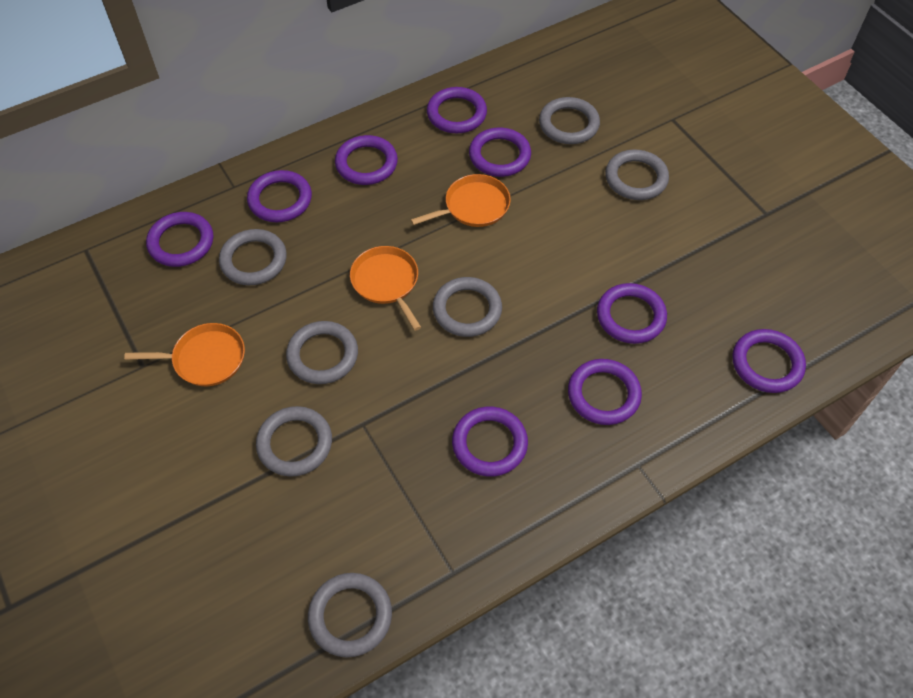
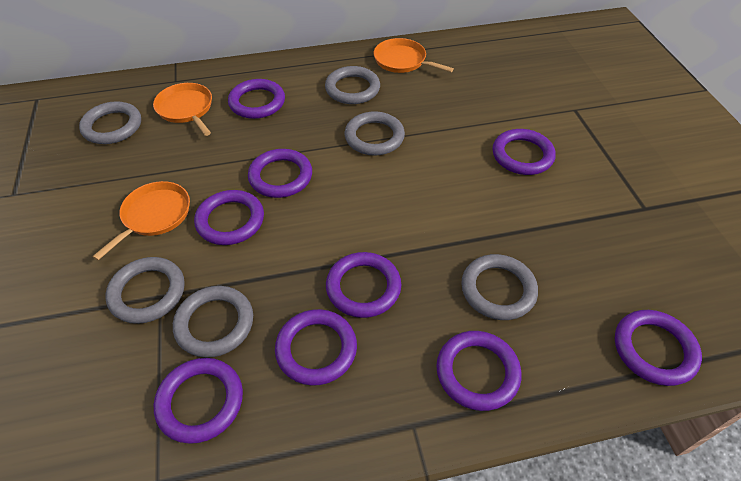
grey ring: 7 -> 6

